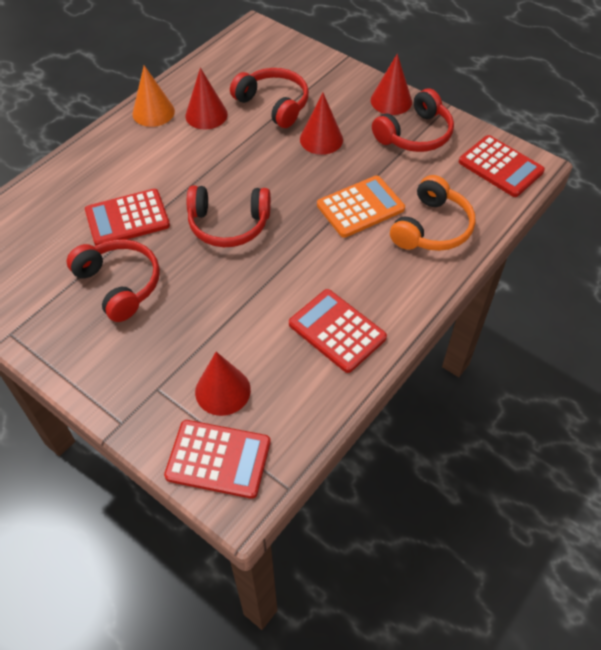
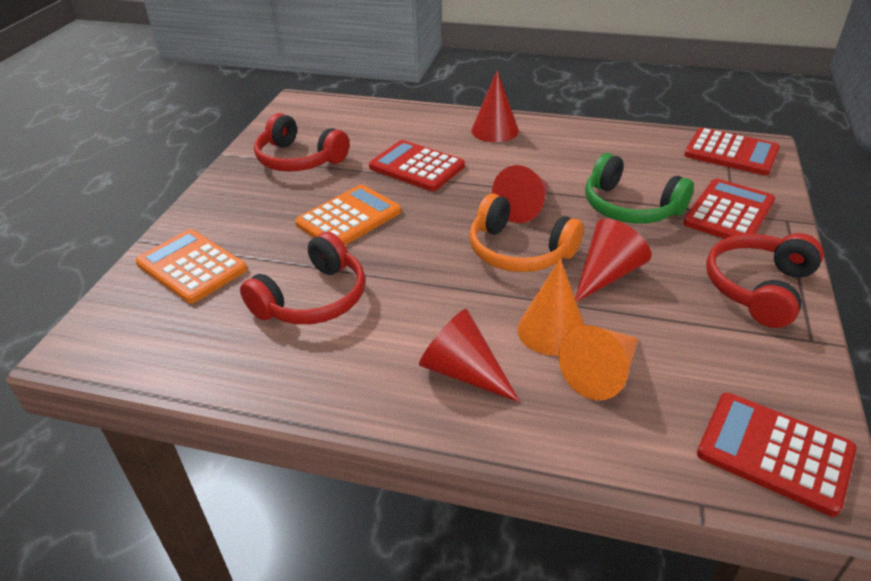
green headphones: 0 -> 1
orange calculator: 1 -> 2
orange cone: 1 -> 2
red headphones: 4 -> 3

